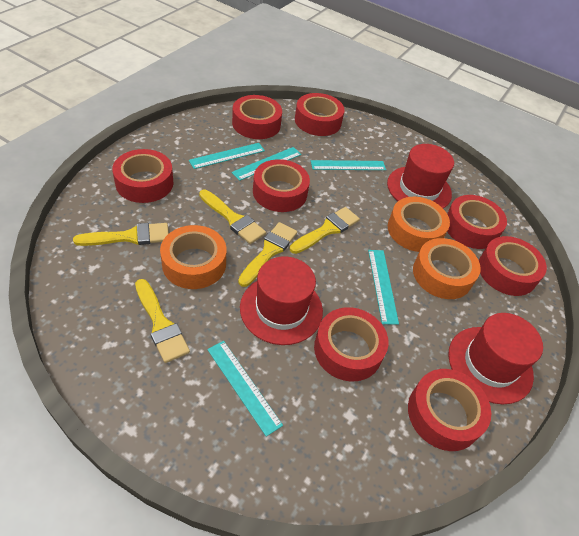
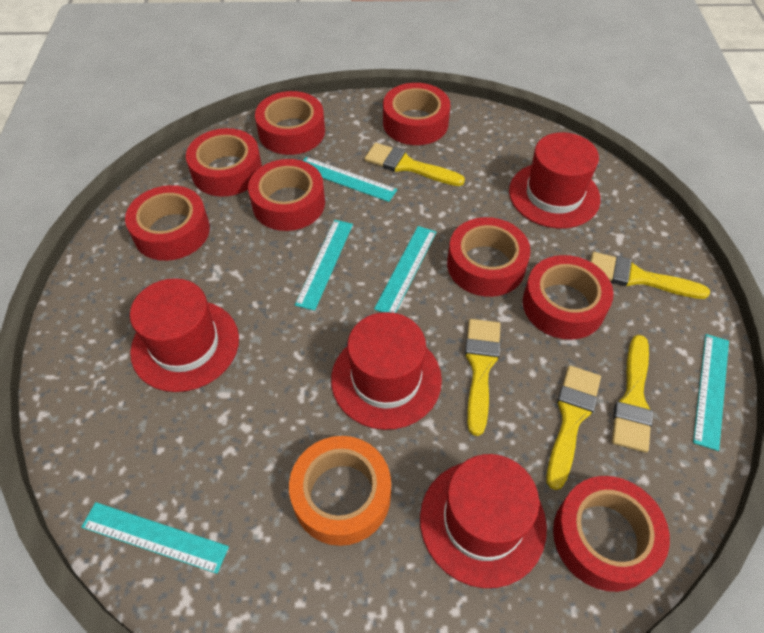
orange tape: 3 -> 1
red hat: 3 -> 4

